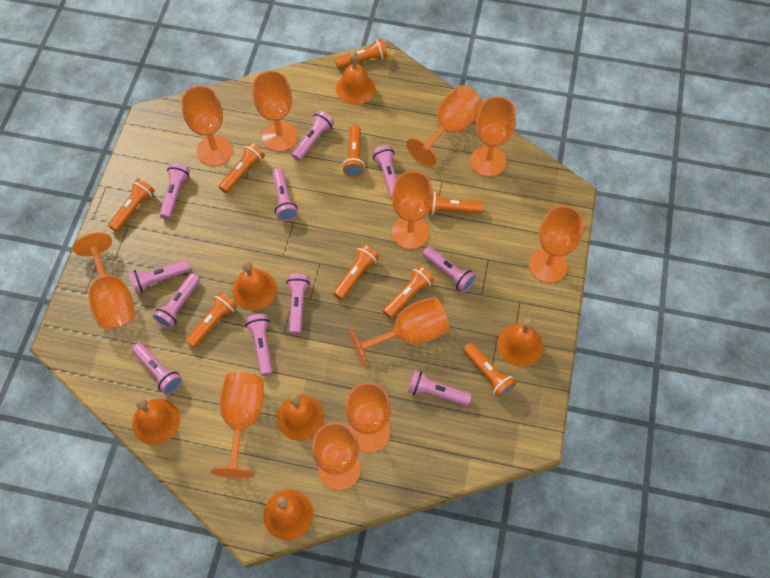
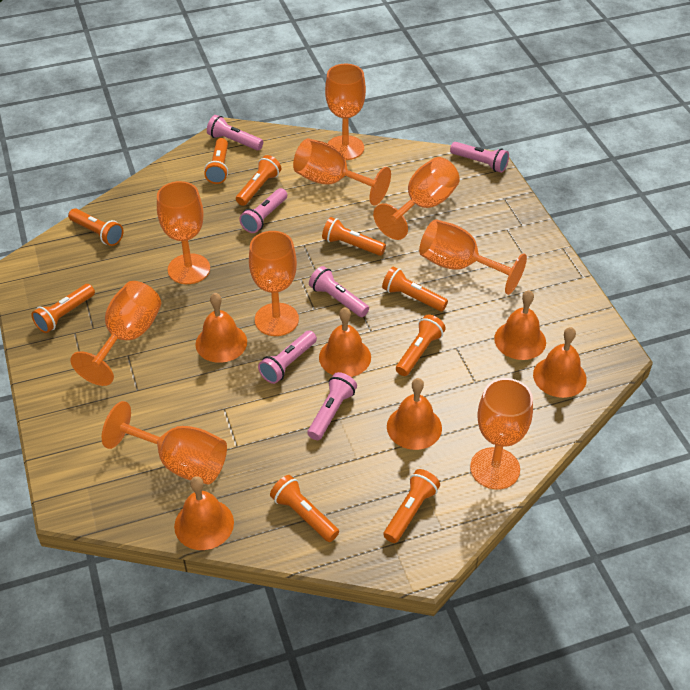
orange goblet: 11 -> 9
pink flashlight: 11 -> 6

